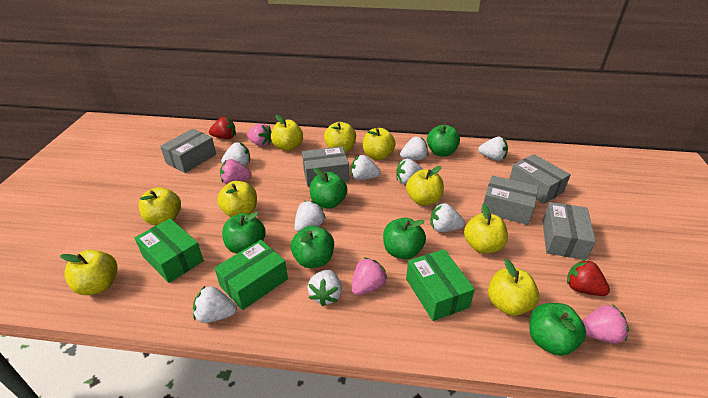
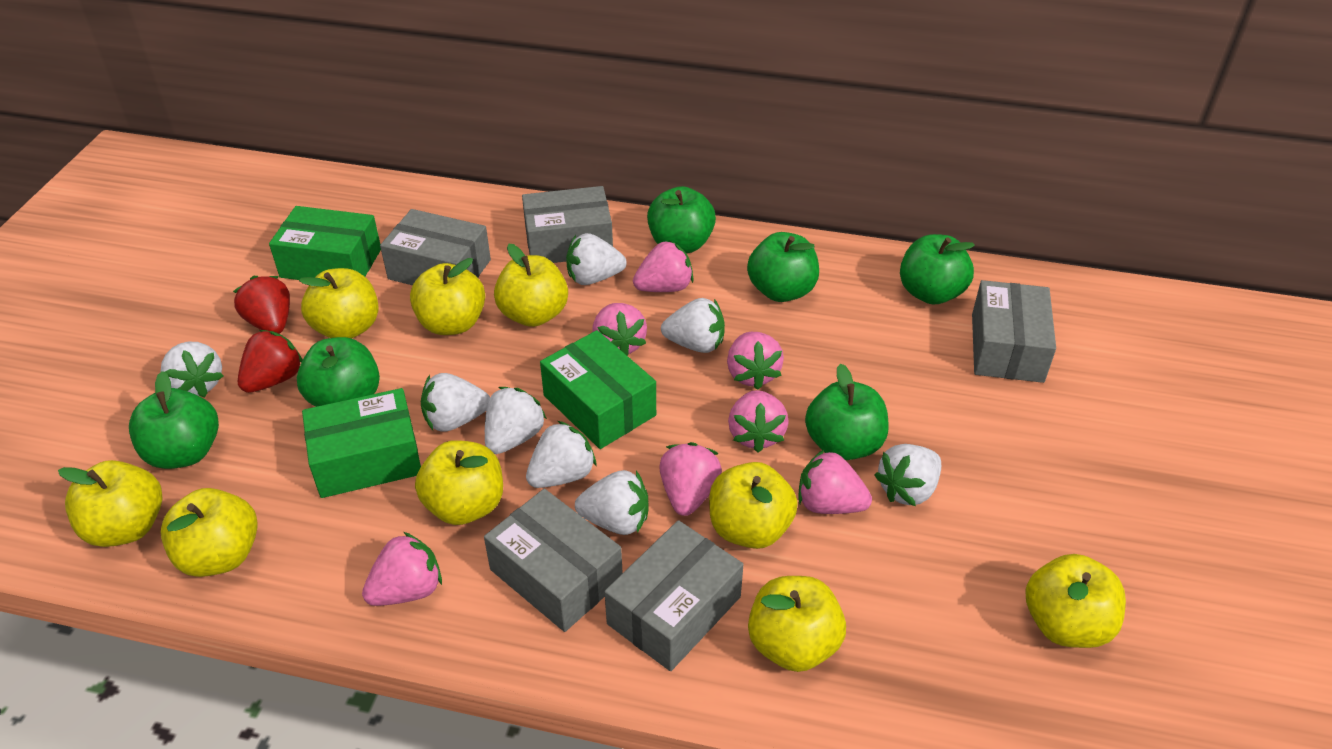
pink strawberry: 4 -> 7
white strawberry: 9 -> 8

